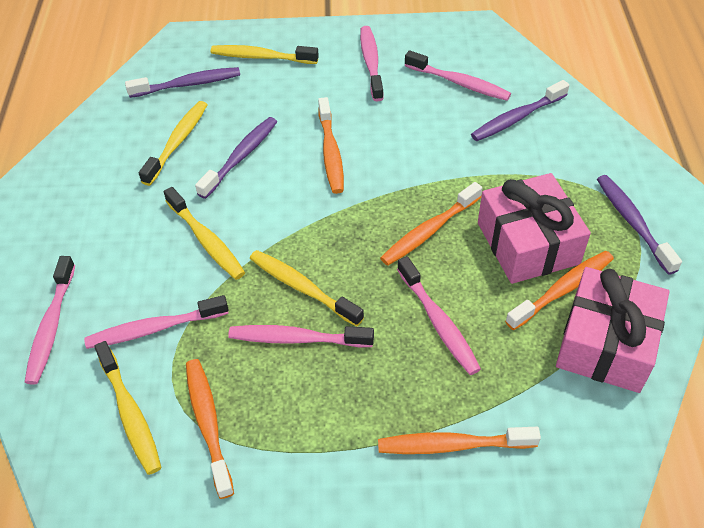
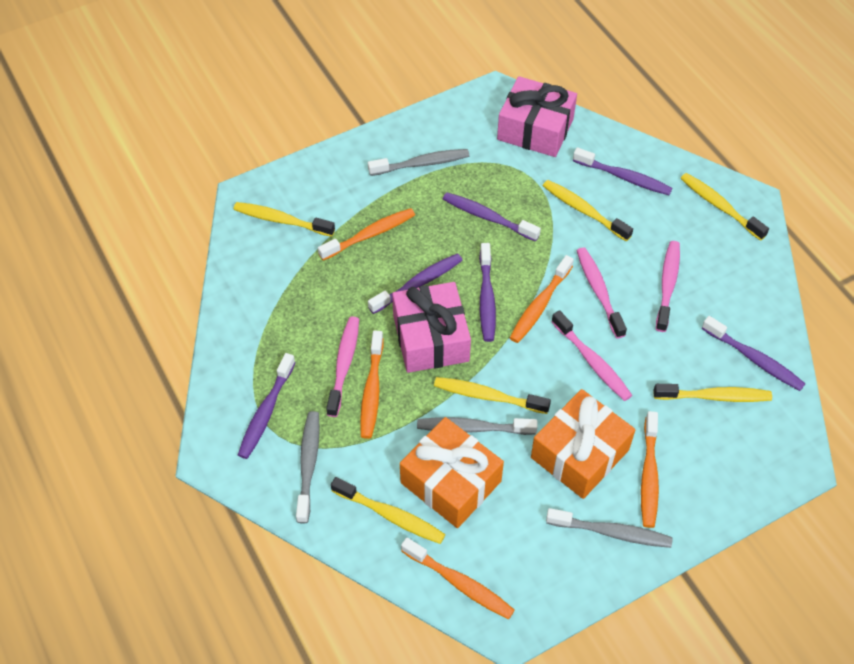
grey toothbrush: 0 -> 4
orange gift: 0 -> 2
pink toothbrush: 6 -> 4
purple toothbrush: 4 -> 6
yellow toothbrush: 5 -> 6

